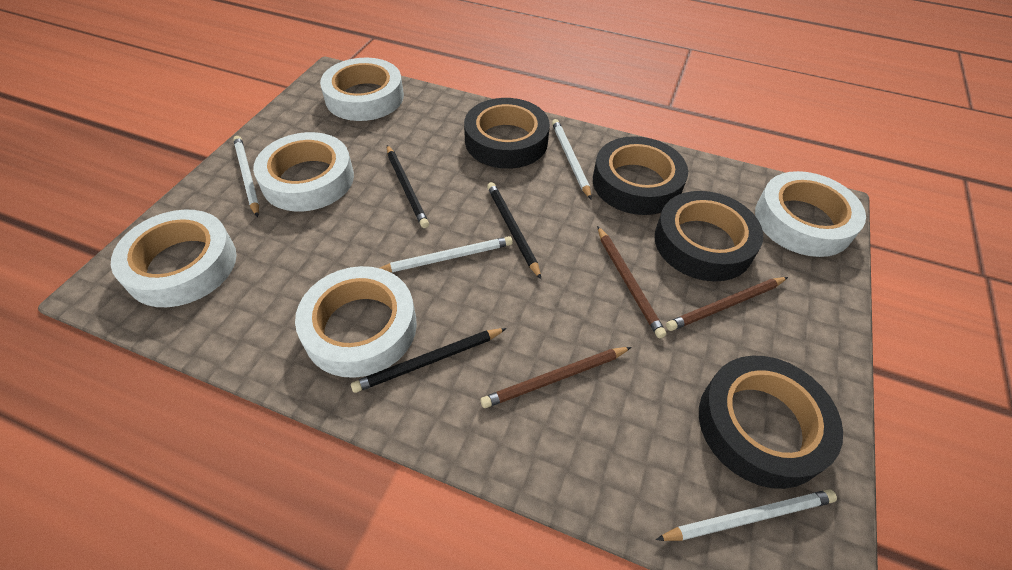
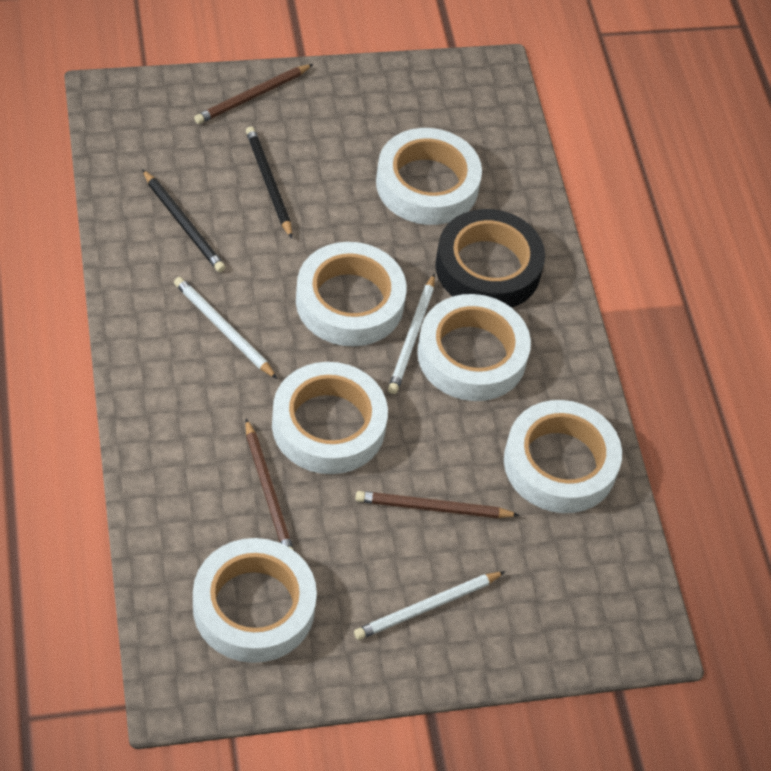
black pencil: 3 -> 2
black tape: 4 -> 1
white pencil: 4 -> 3
white tape: 5 -> 6

